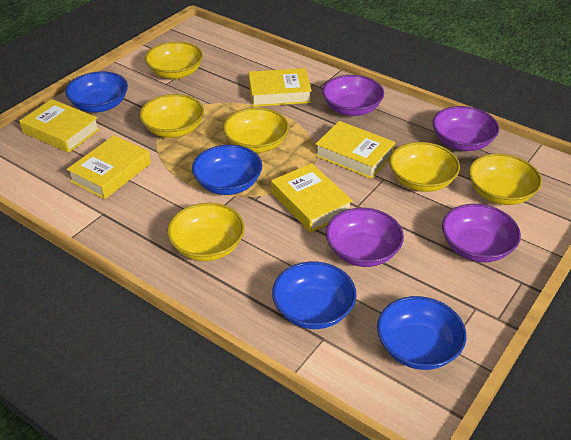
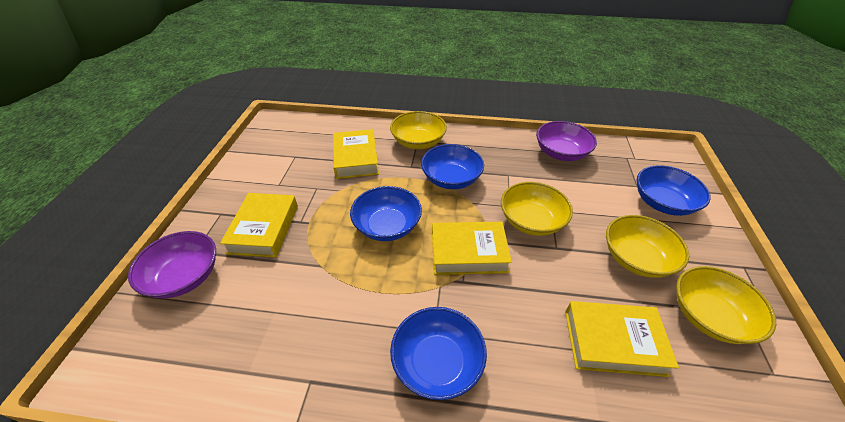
purple bowl: 4 -> 2
yellow book: 5 -> 4
yellow bowl: 6 -> 4

